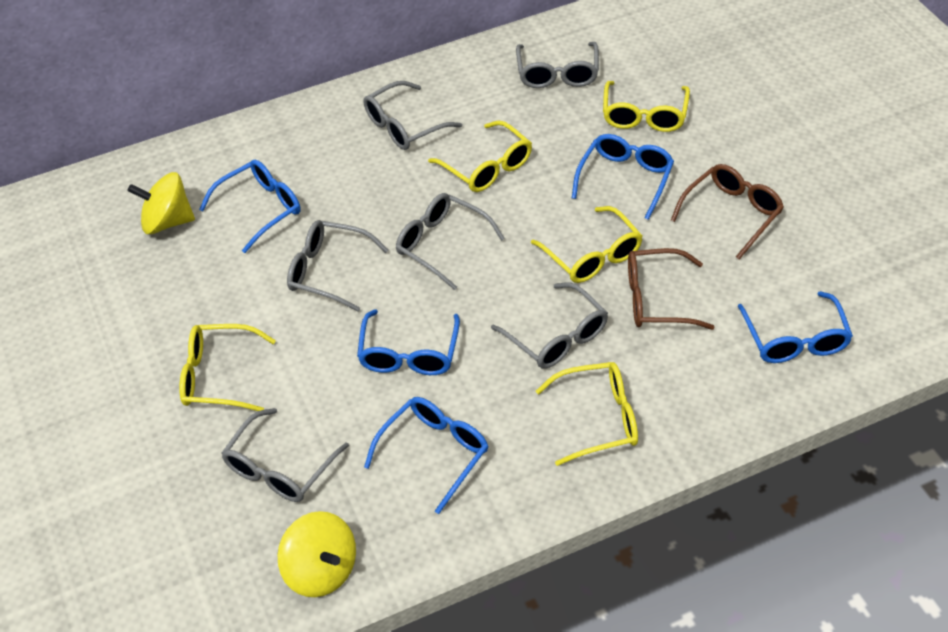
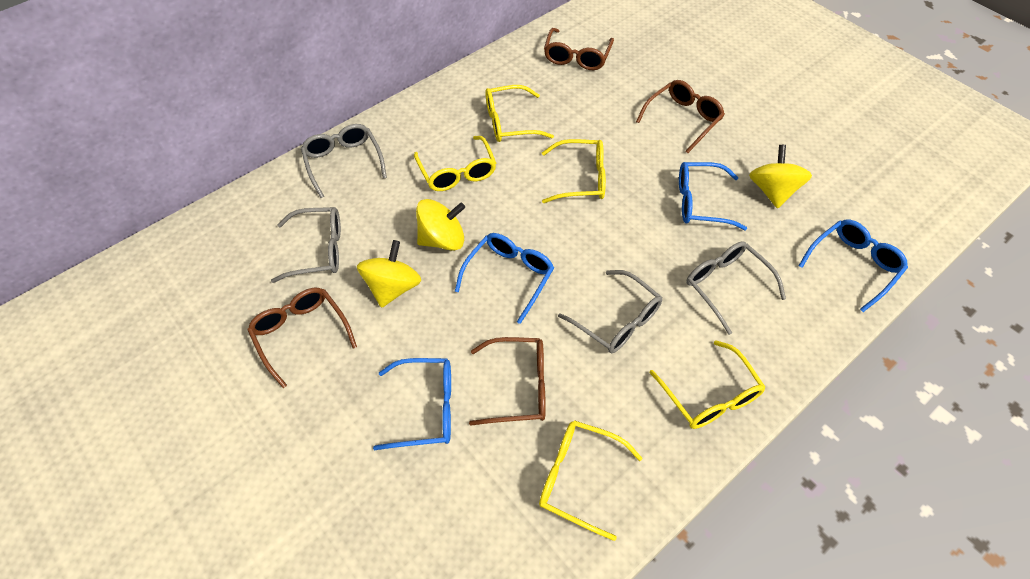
blue glasses: 5 -> 4
brown glasses: 2 -> 4
grey glasses: 6 -> 4
yellow spinning top: 2 -> 3

